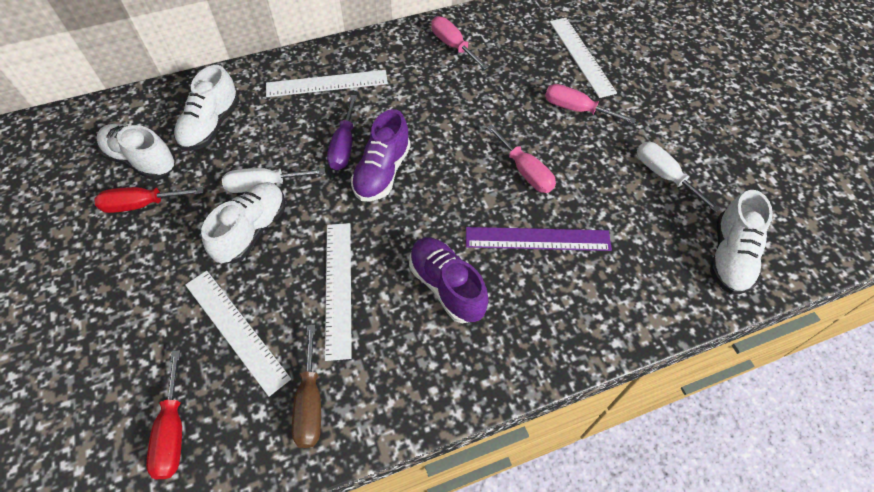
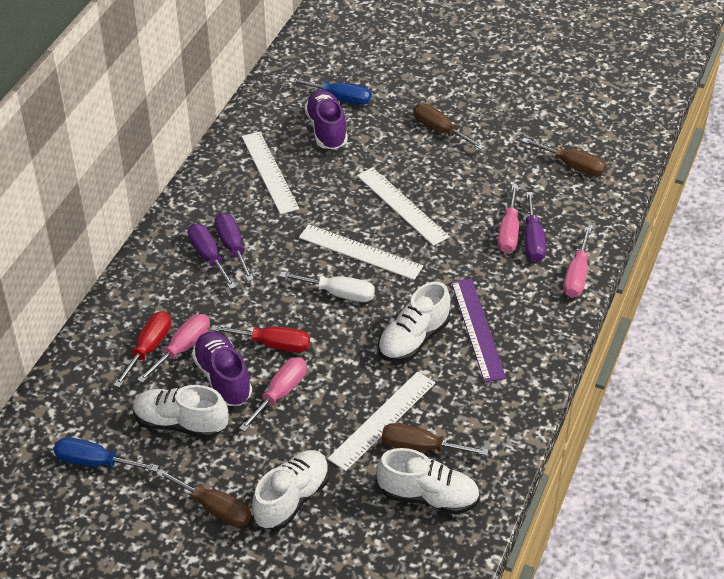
blue screwdriver: 0 -> 2
brown screwdriver: 1 -> 4
pink screwdriver: 3 -> 4
purple screwdriver: 1 -> 3
white screwdriver: 2 -> 1

